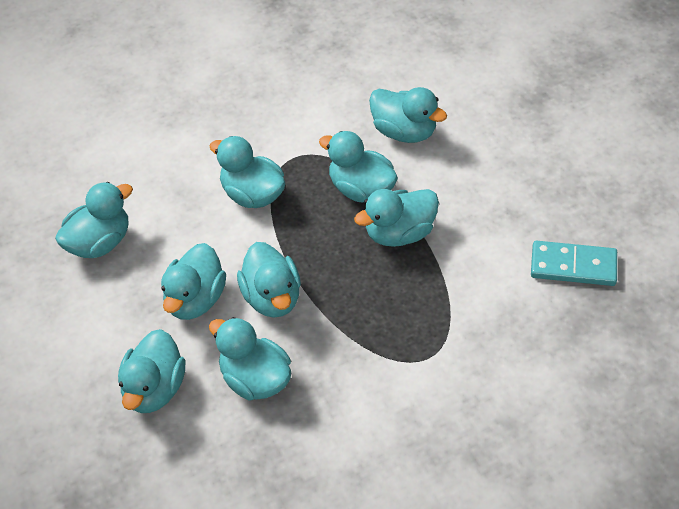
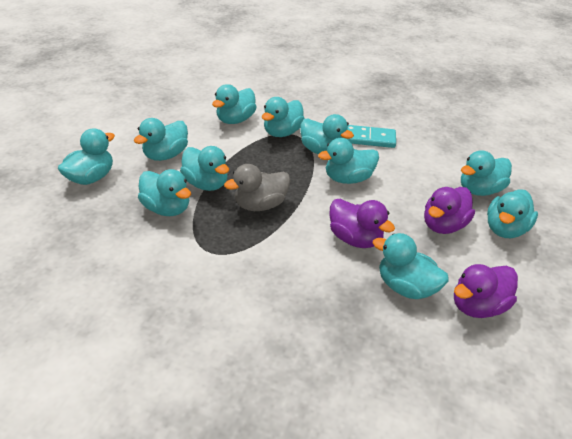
grey duck: 0 -> 1
purple duck: 0 -> 3
turquoise duck: 9 -> 11

